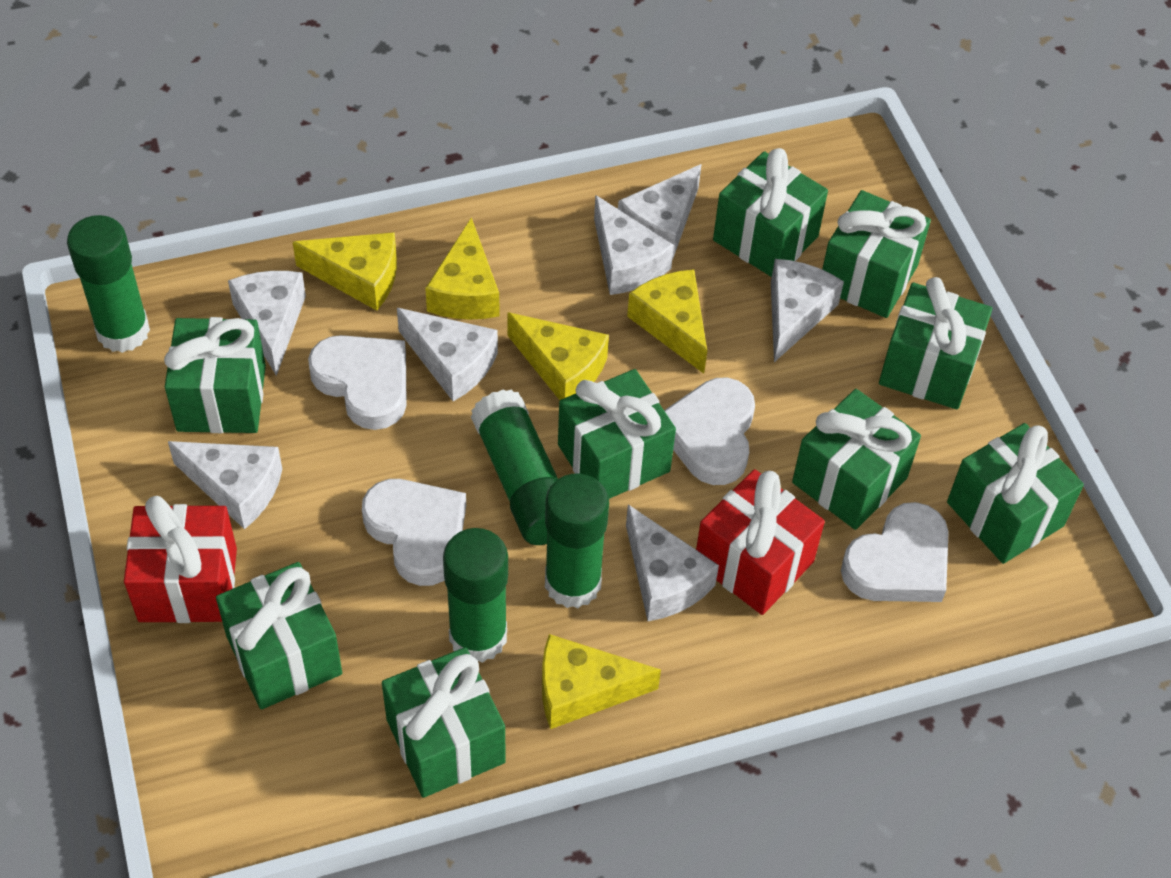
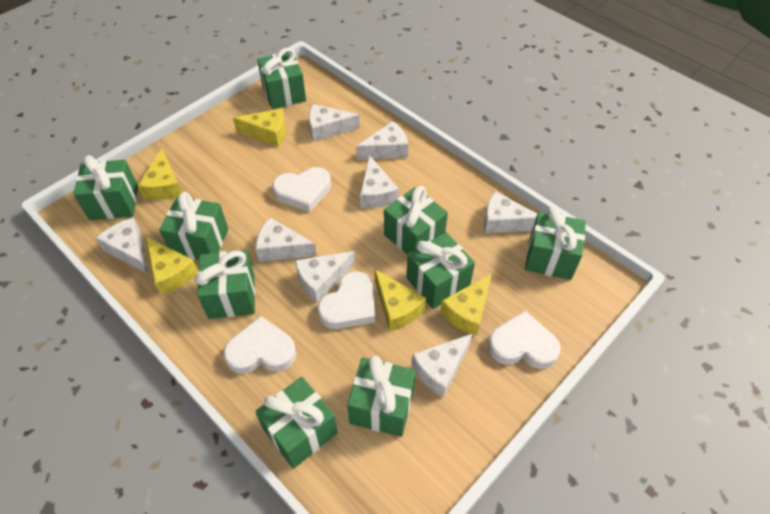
green glue stick: 4 -> 0
red gift: 2 -> 0
white cheese: 7 -> 8

